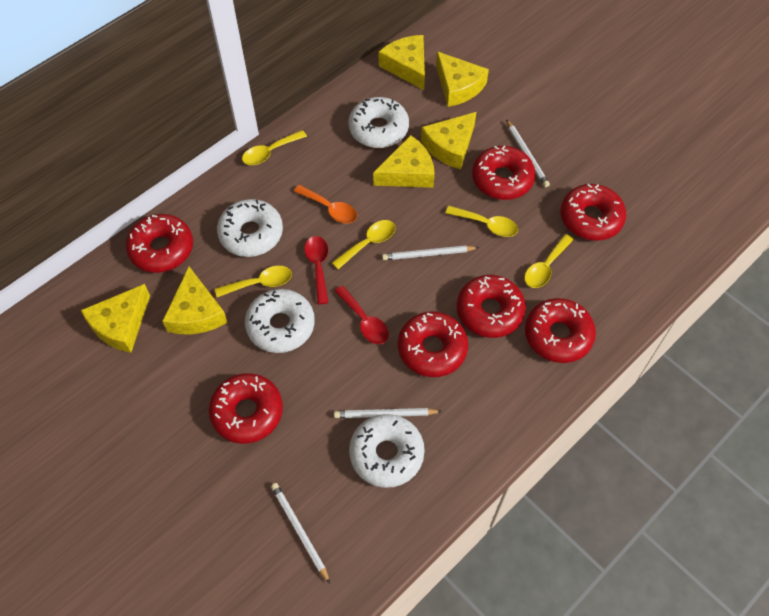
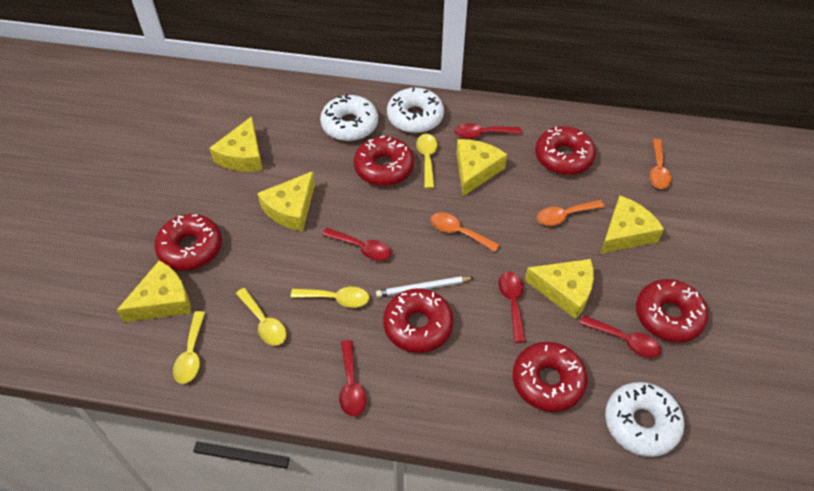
orange spoon: 1 -> 3
red donut: 7 -> 6
red spoon: 2 -> 5
white donut: 4 -> 3
white pencil: 4 -> 1
yellow spoon: 5 -> 4

